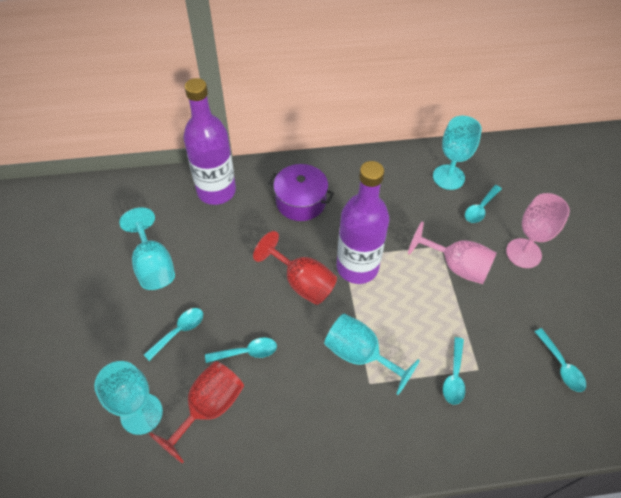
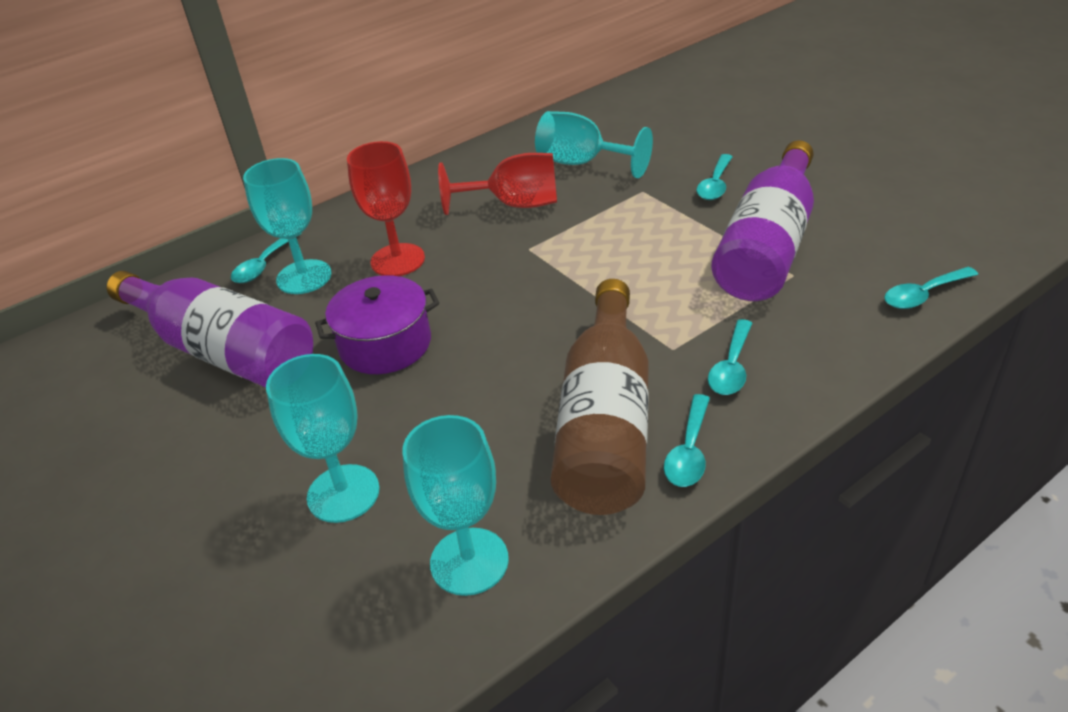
brown bottle: 0 -> 1
pink goblet: 2 -> 0

